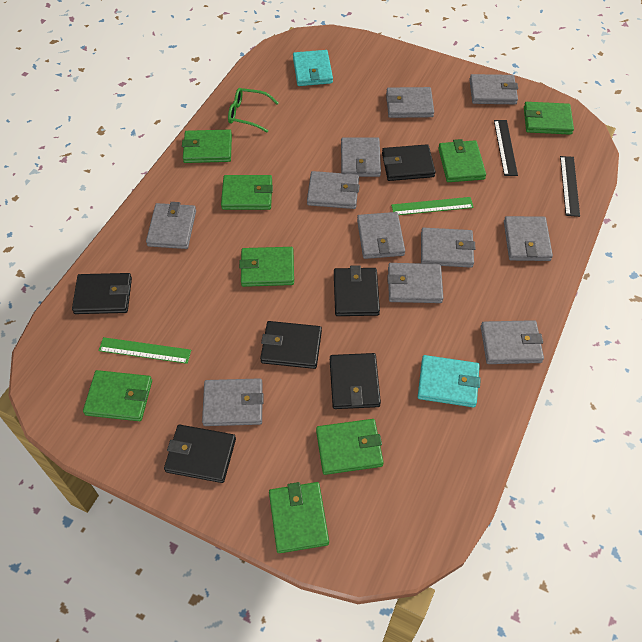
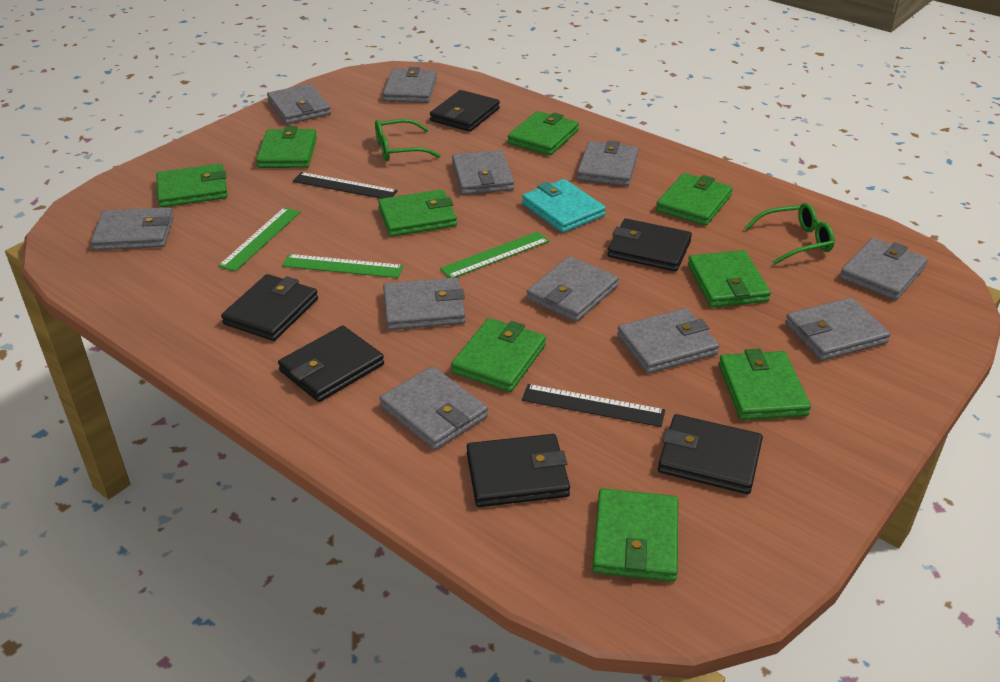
green glasses: 1 -> 2
green ruler: 2 -> 3
green wallet: 8 -> 9
turquoise wallet: 2 -> 1

